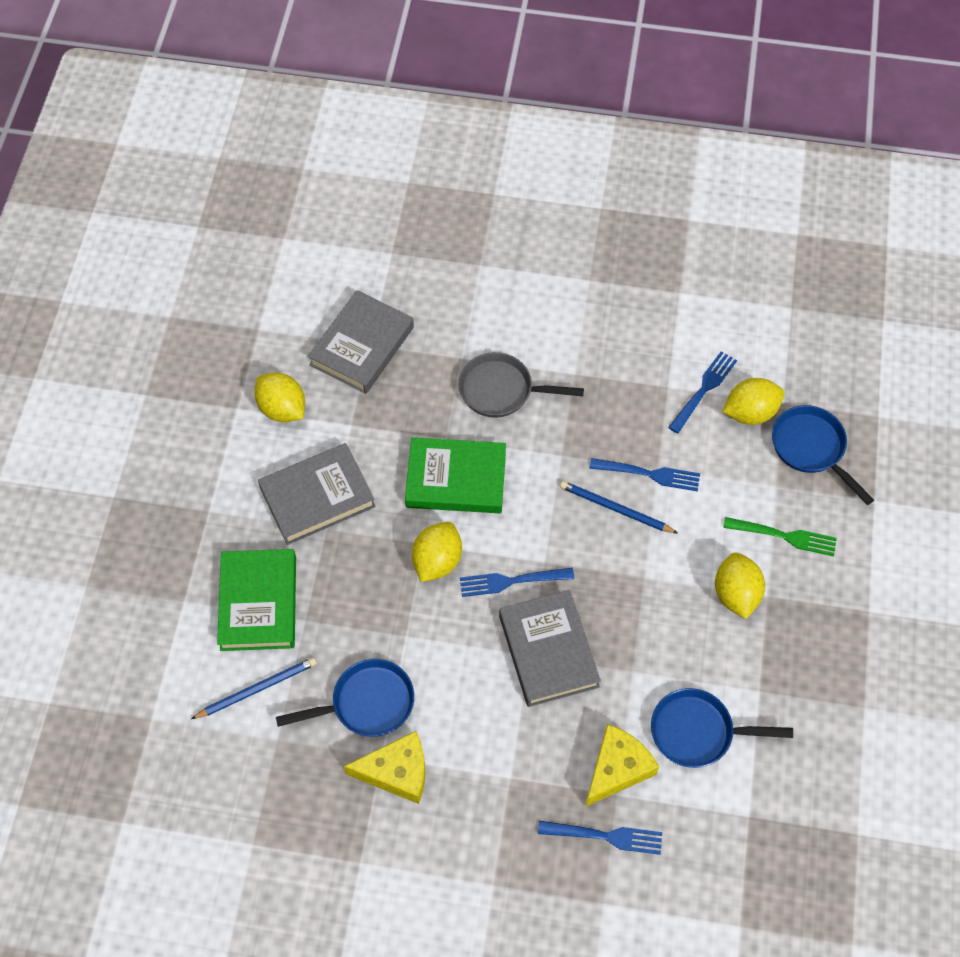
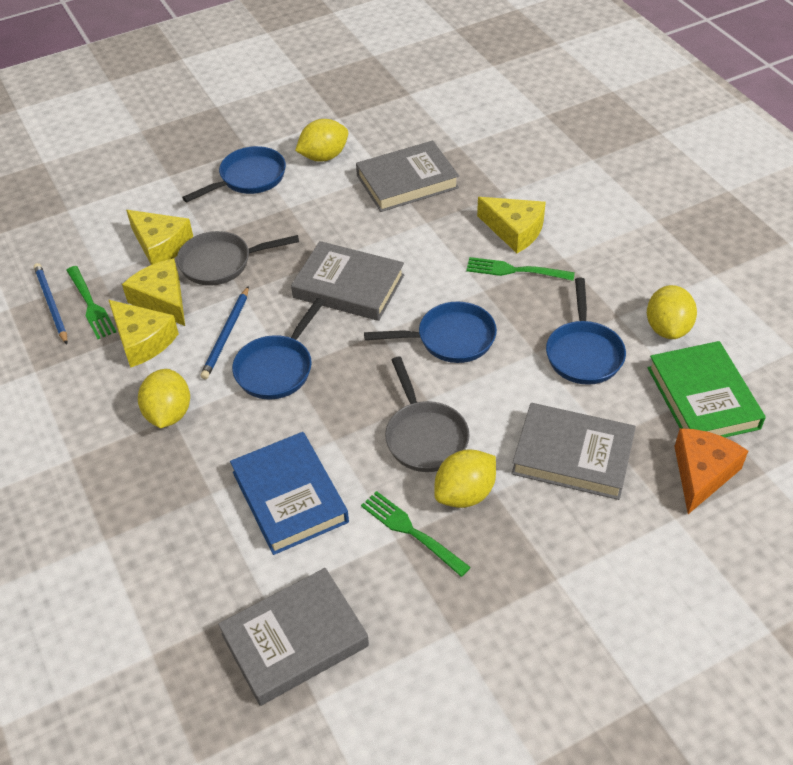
blue book: 0 -> 1
blue fork: 4 -> 0
blue pan: 3 -> 4
green book: 2 -> 1
green fork: 1 -> 3
grey book: 3 -> 4
grey pan: 1 -> 2
orange cheese: 0 -> 1
yellow cheese: 2 -> 4

